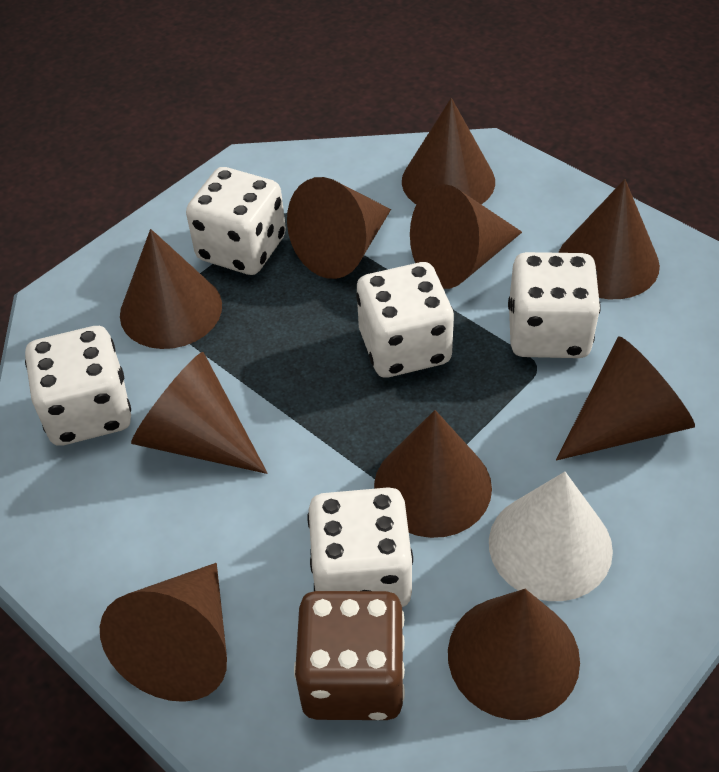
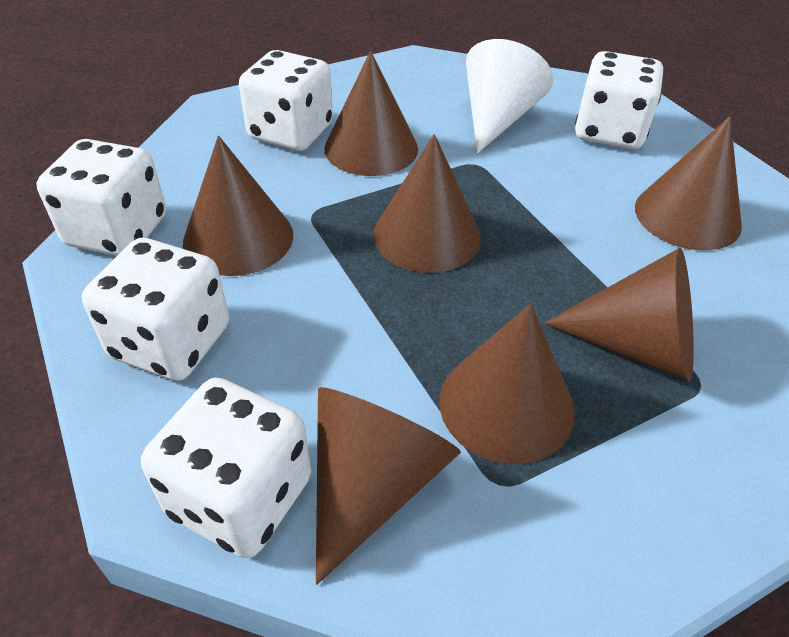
brown cone: 10 -> 7
brown dice: 1 -> 0

